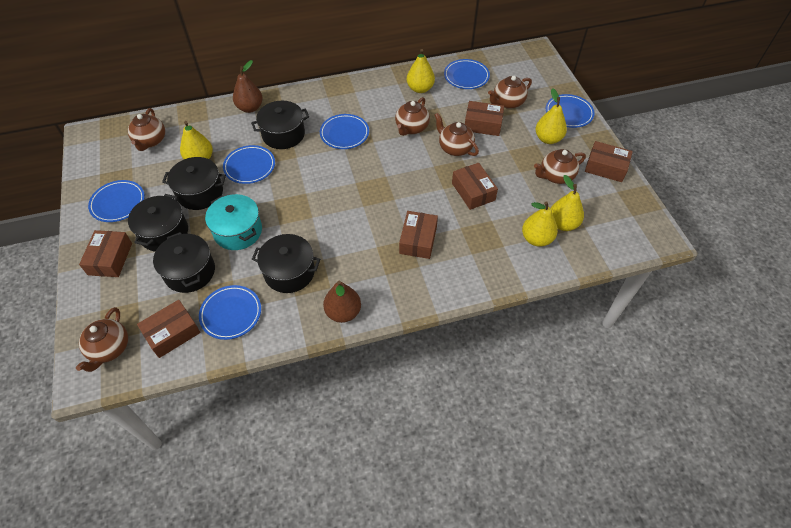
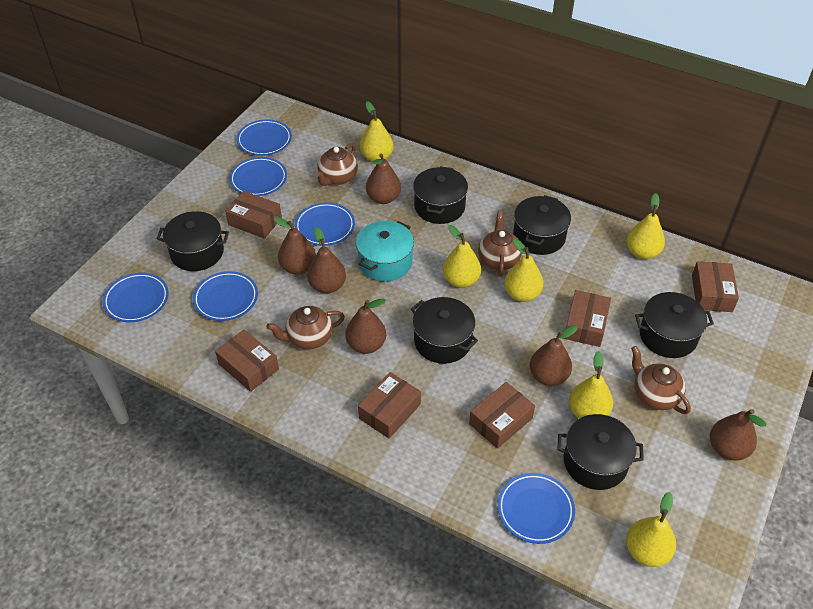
black pot: 5 -> 6
brown pear: 2 -> 6
brown teapot: 6 -> 4
yellow pear: 5 -> 6

